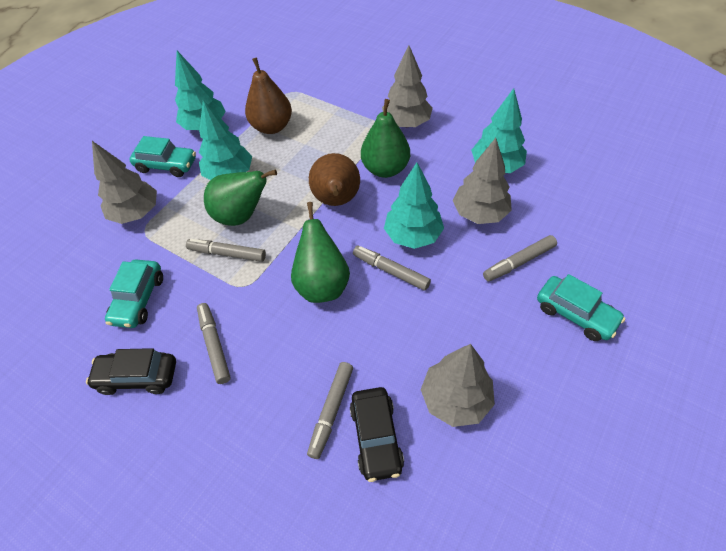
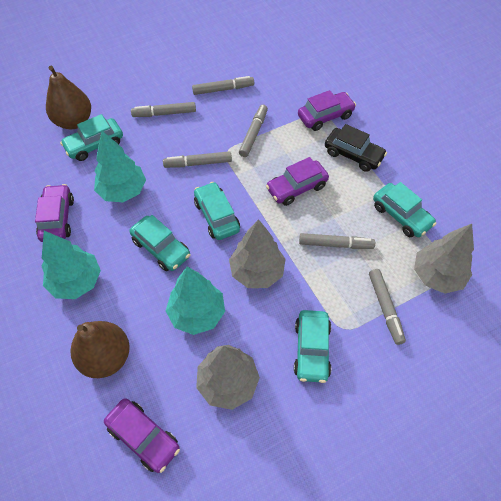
black car: 2 -> 1
green pear: 3 -> 0
grey marker: 5 -> 6
grey tree: 4 -> 3
purple car: 0 -> 4
turquoise car: 3 -> 5
turquoise tree: 4 -> 3

